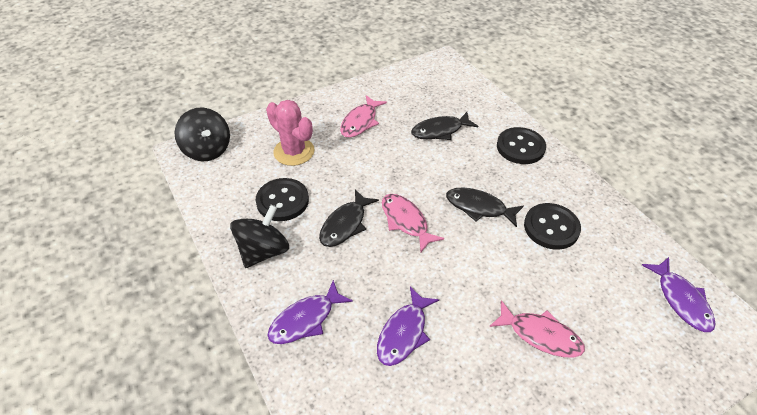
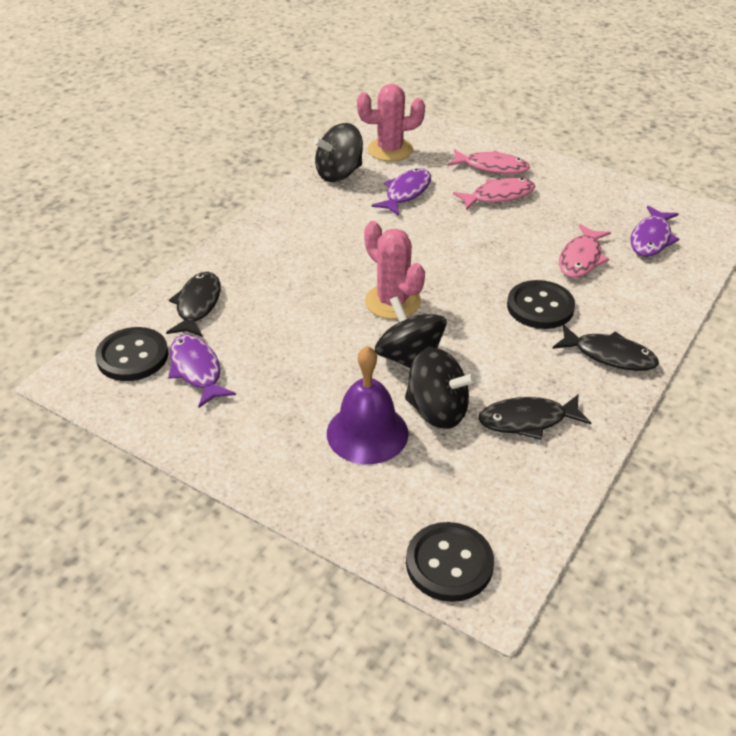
black spinning top: 2 -> 3
pink cactus: 1 -> 2
purple bell: 0 -> 1

